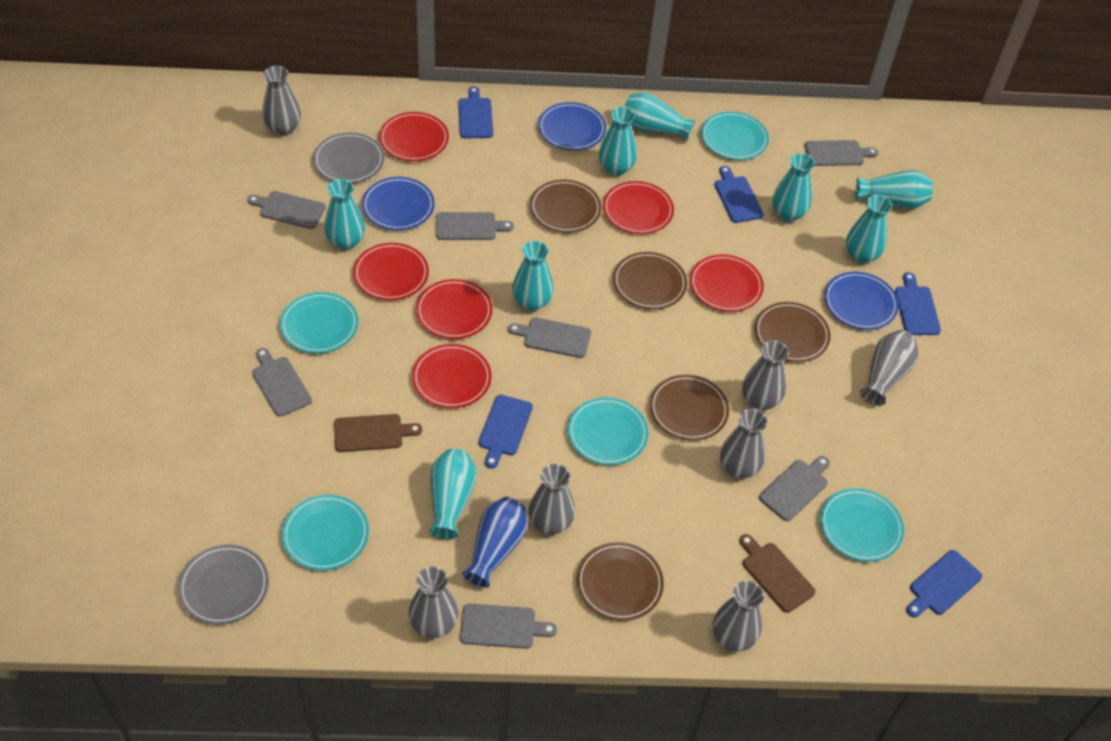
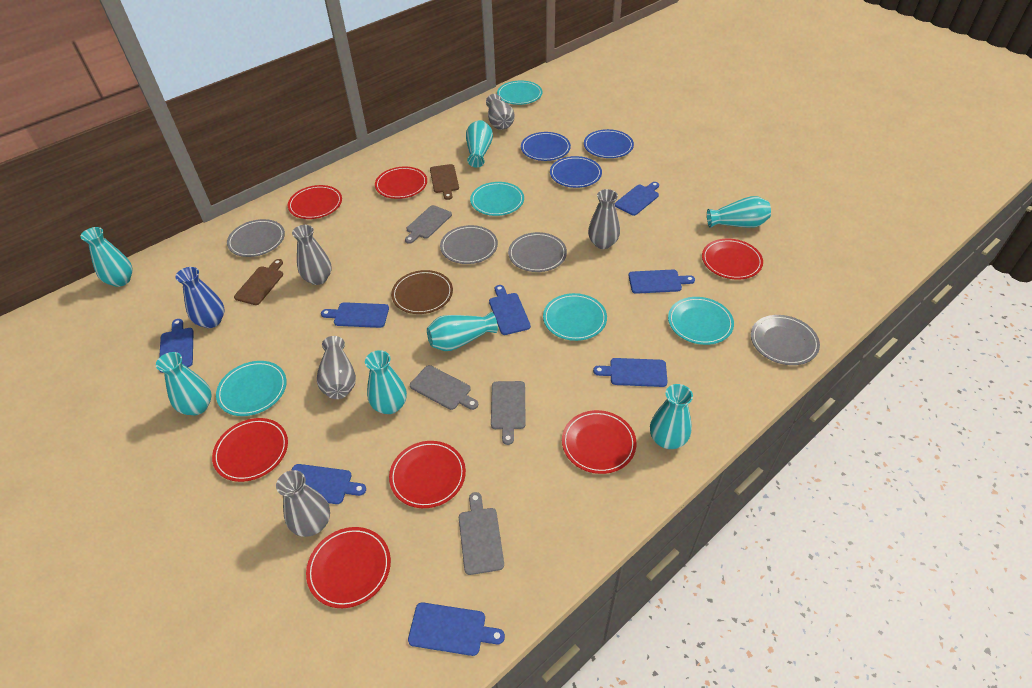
blue cutting board: 5 -> 8
brown plate: 5 -> 1
grey cutting board: 7 -> 4
grey plate: 2 -> 4
grey vase: 7 -> 5
red plate: 6 -> 7
turquoise vase: 8 -> 7

